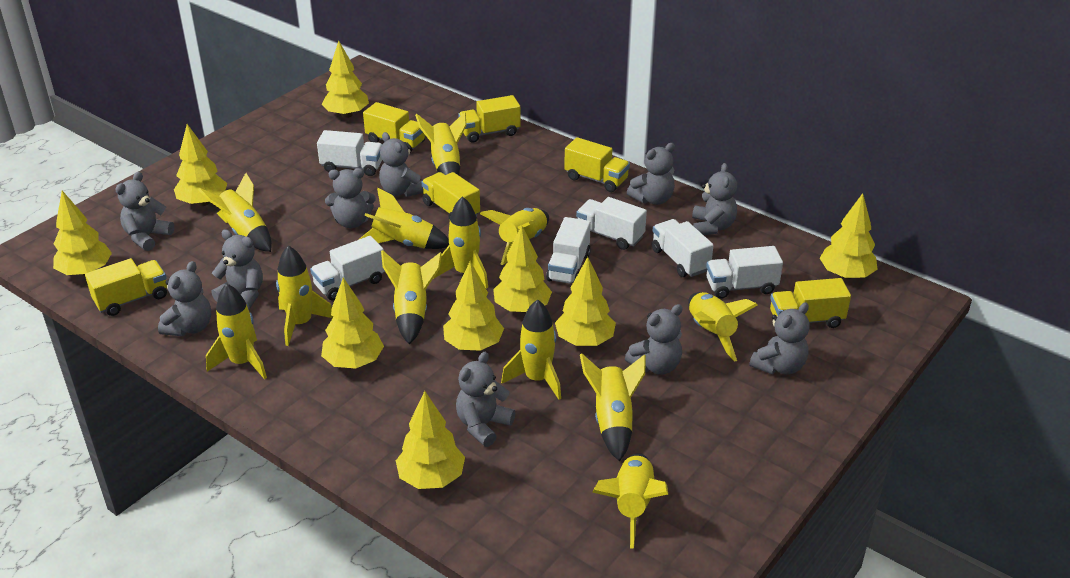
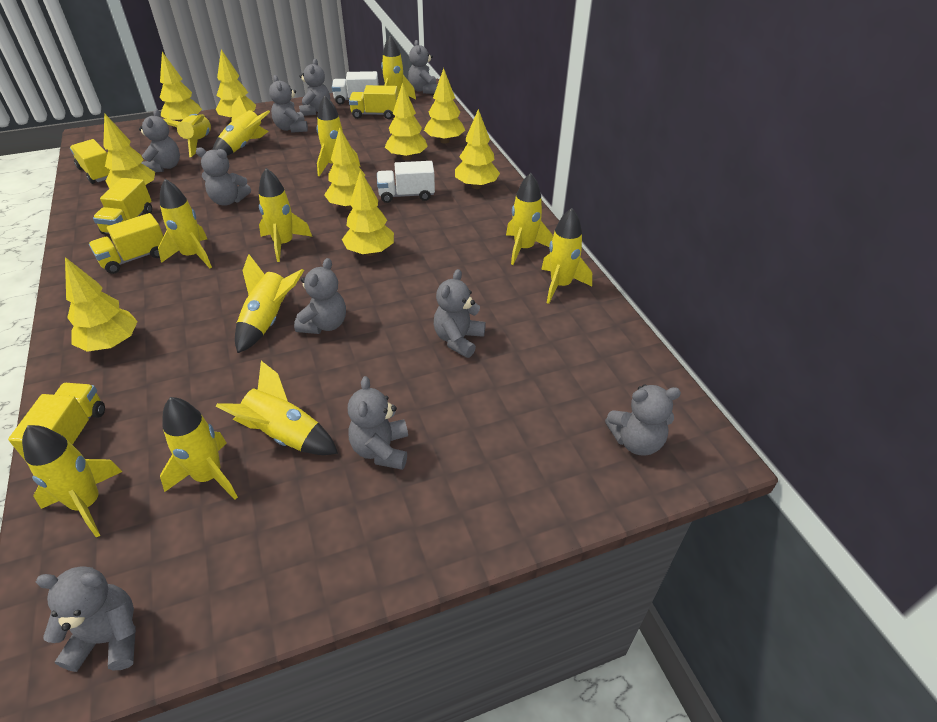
white truck: 6 -> 2
yellow truck: 6 -> 5

